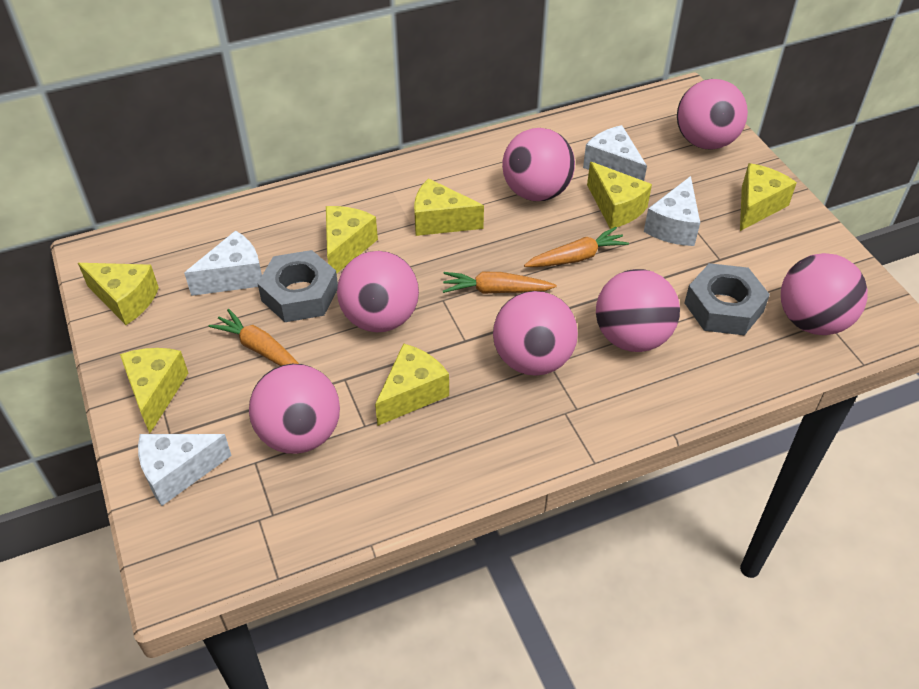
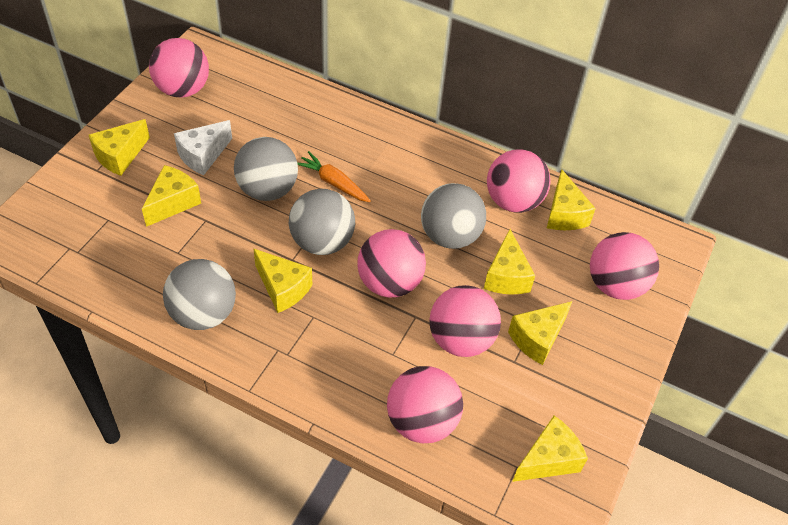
grey ball: 0 -> 4
grey nut: 2 -> 0
orange carrot: 3 -> 1
pink ball: 7 -> 6
white cheese: 4 -> 1

